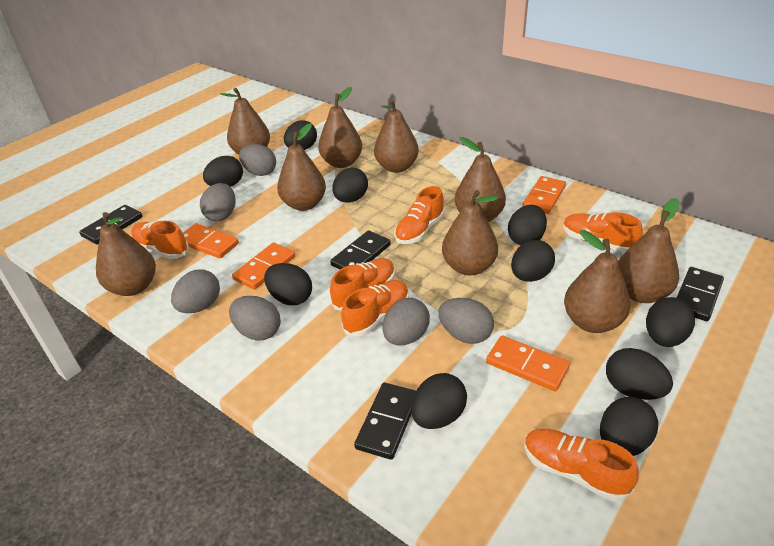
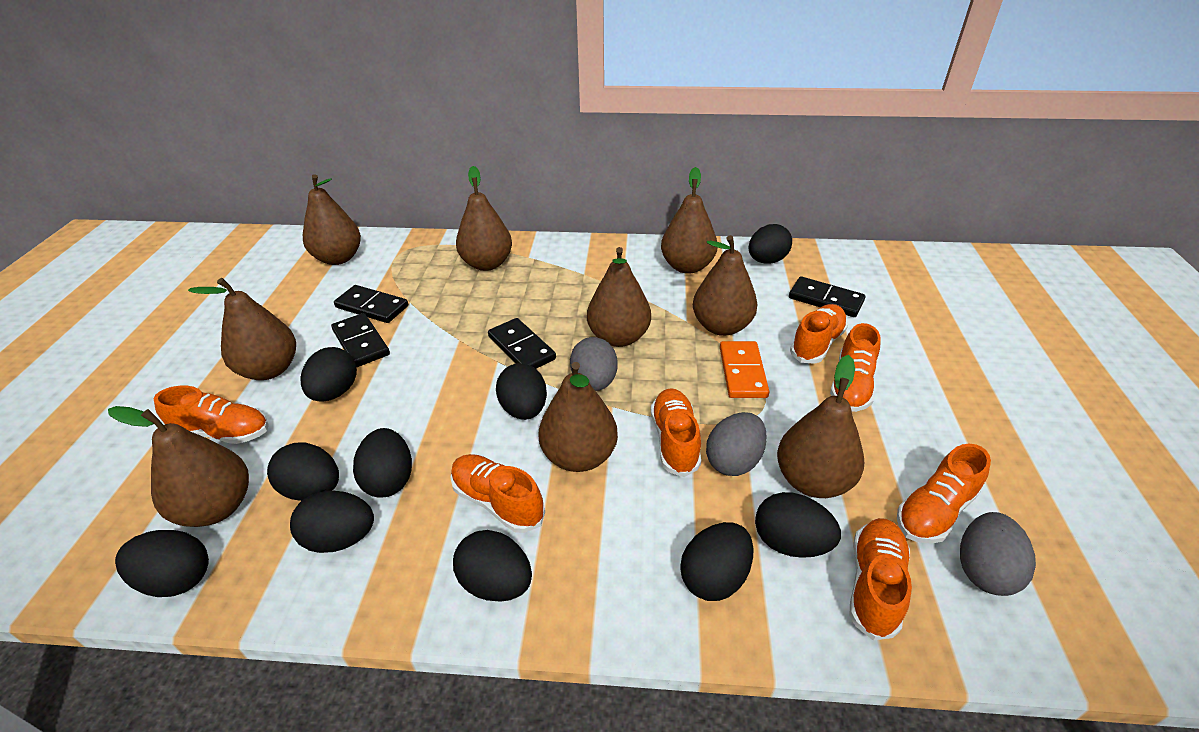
grey egg: 6 -> 3
orange domino: 4 -> 1
orange shoe: 6 -> 7

